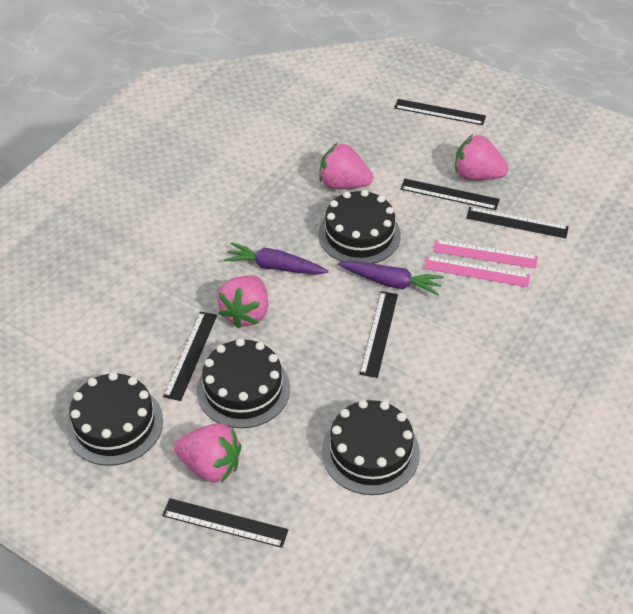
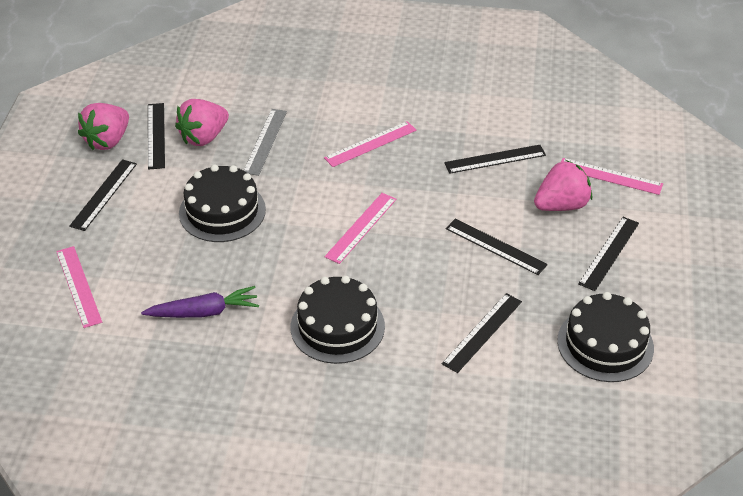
black cake: 4 -> 3
grey ruler: 0 -> 1
pink ruler: 2 -> 4
pink strawberry: 4 -> 3
purple carrot: 2 -> 1

